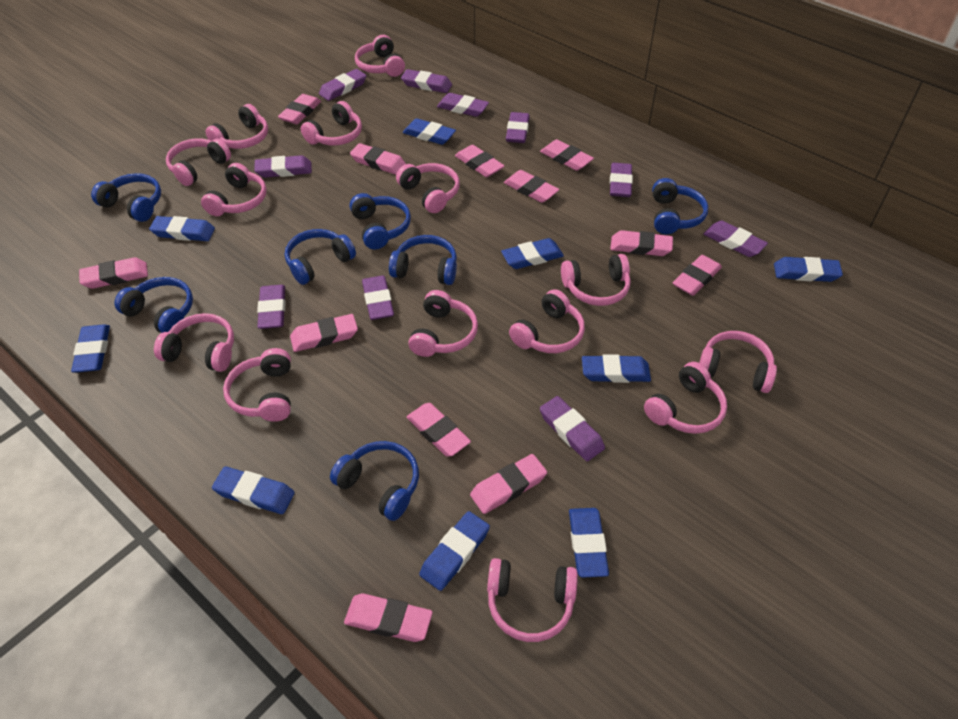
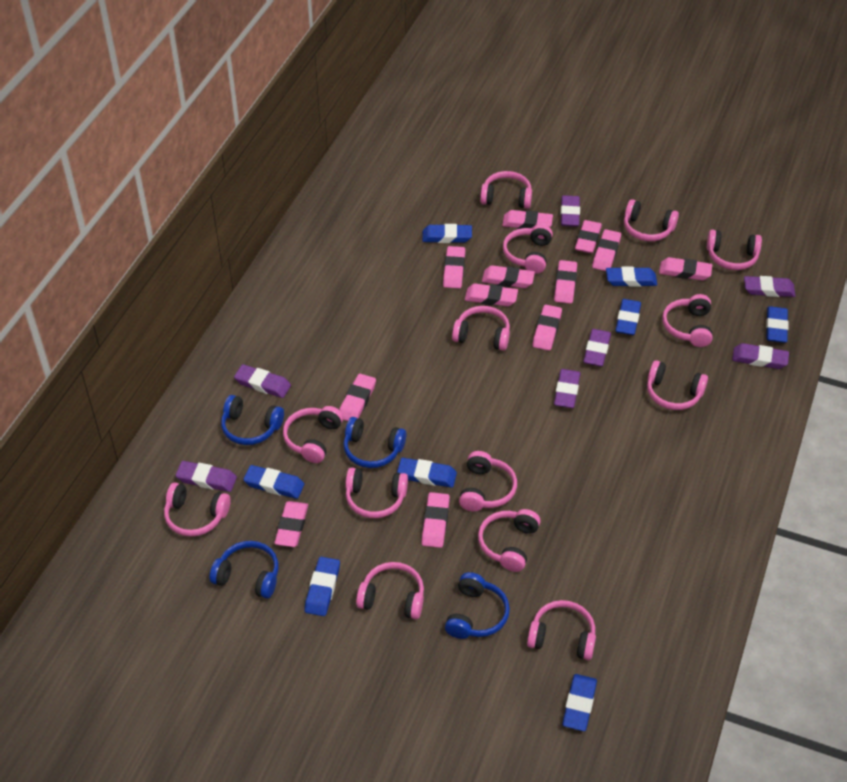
blue eraser: 9 -> 8
blue headphones: 7 -> 4
purple eraser: 10 -> 7

